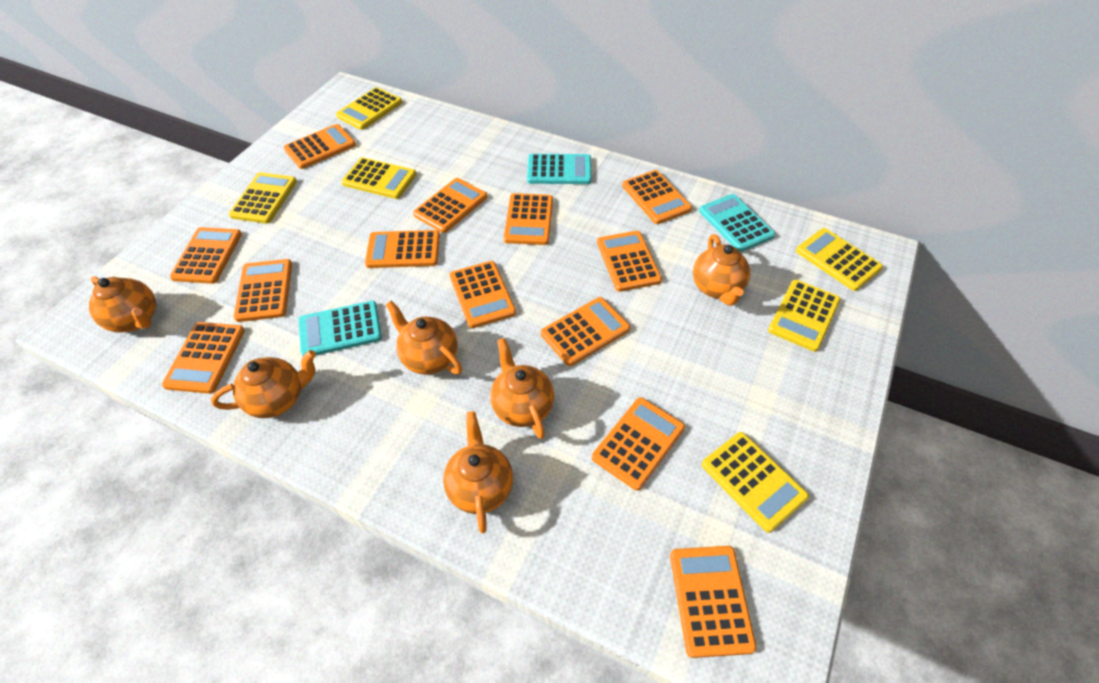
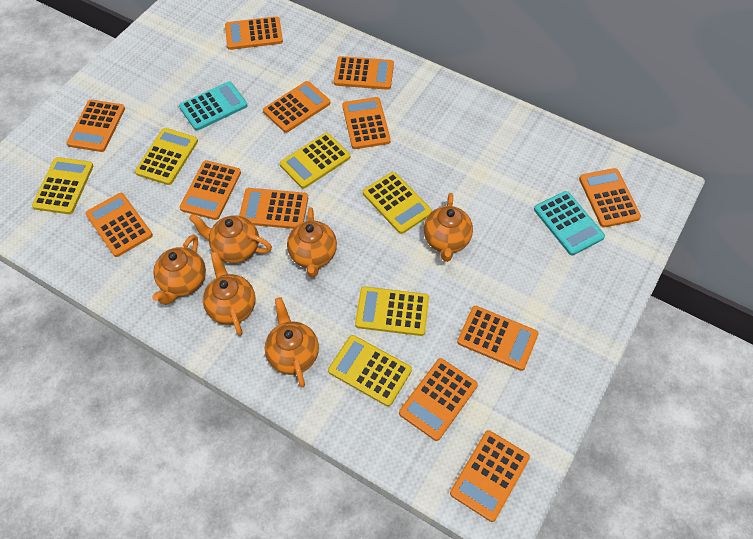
orange calculator: 13 -> 12
turquoise calculator: 3 -> 2

